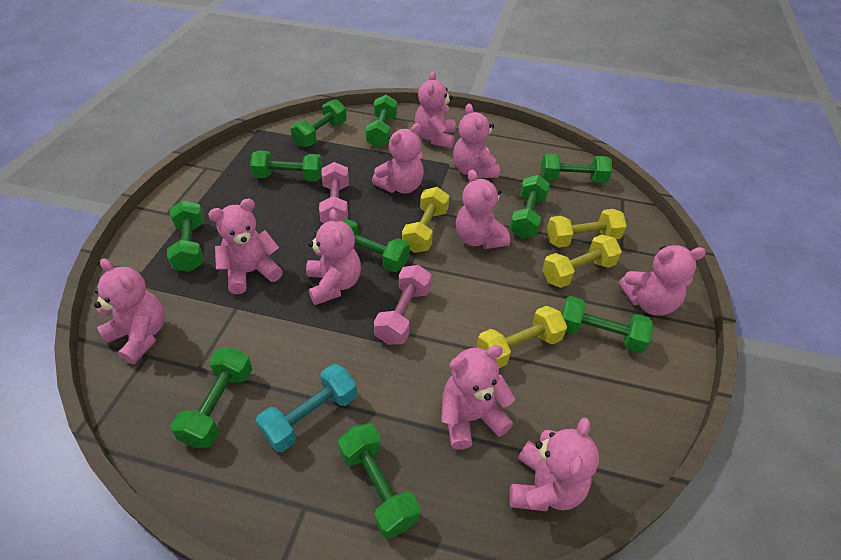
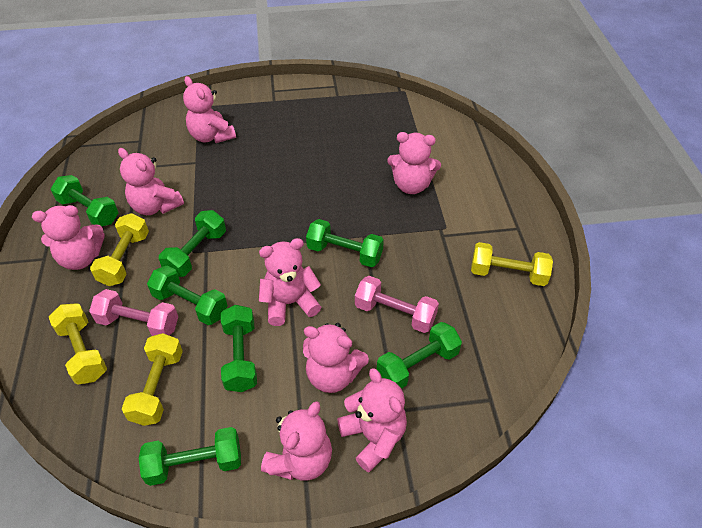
green dumbbell: 10 -> 7
pink teddy bear: 10 -> 8
turquoise dumbbell: 1 -> 0

